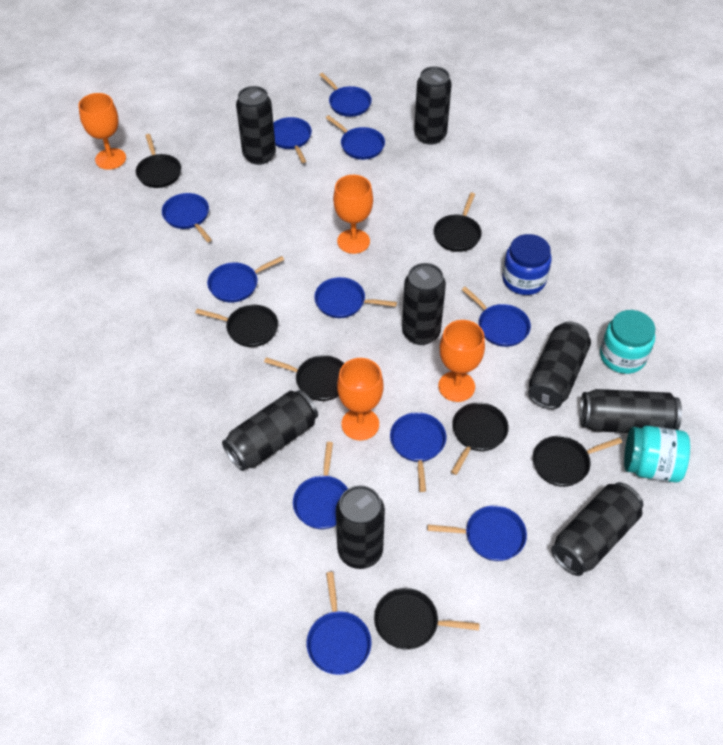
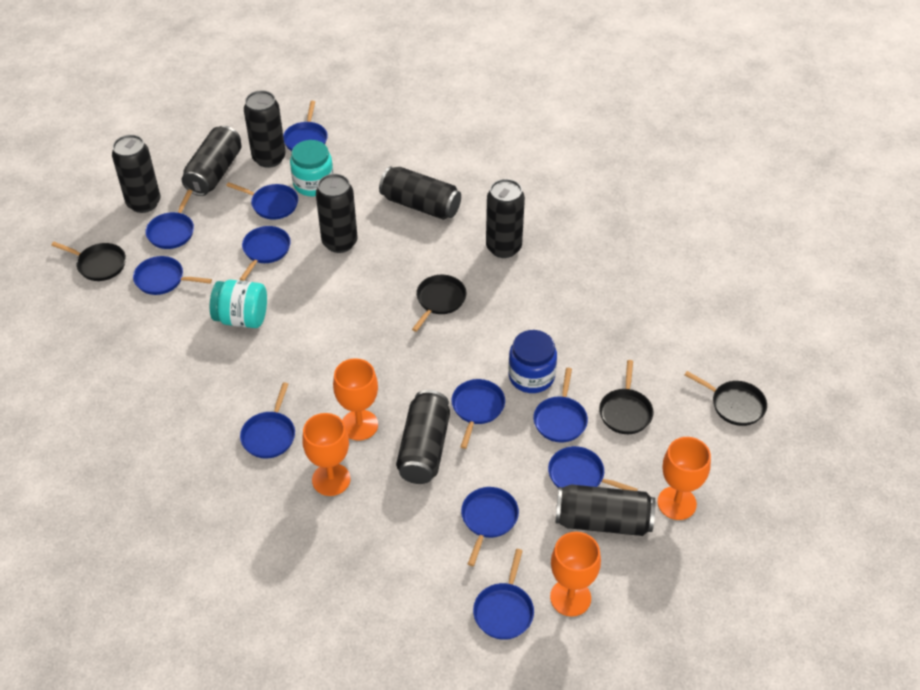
black pan: 7 -> 4

